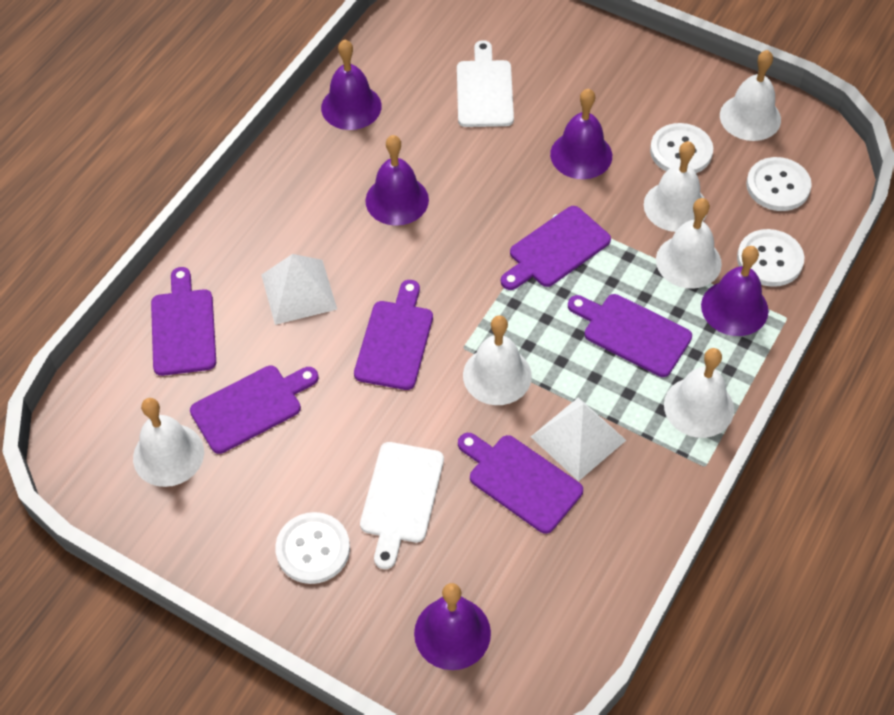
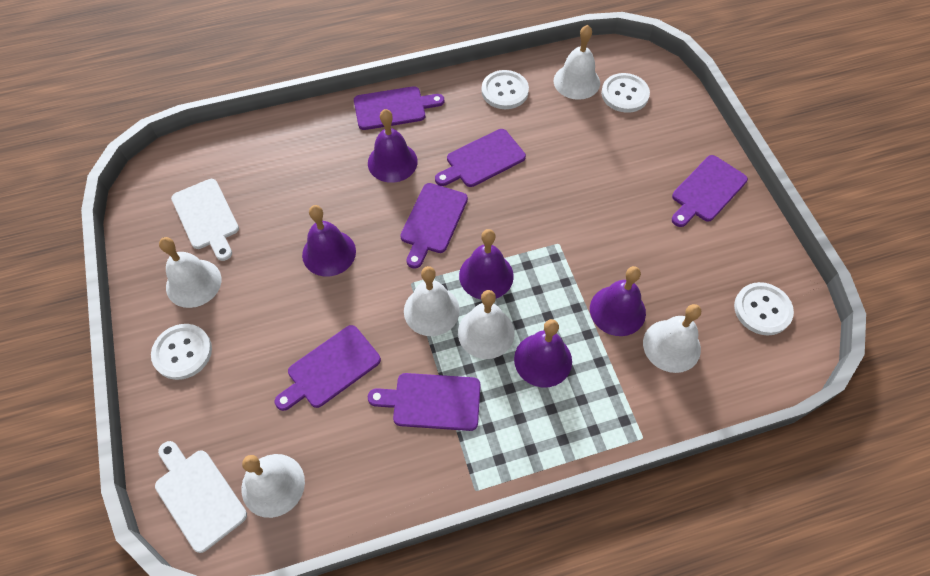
white pyramid: 2 -> 0

